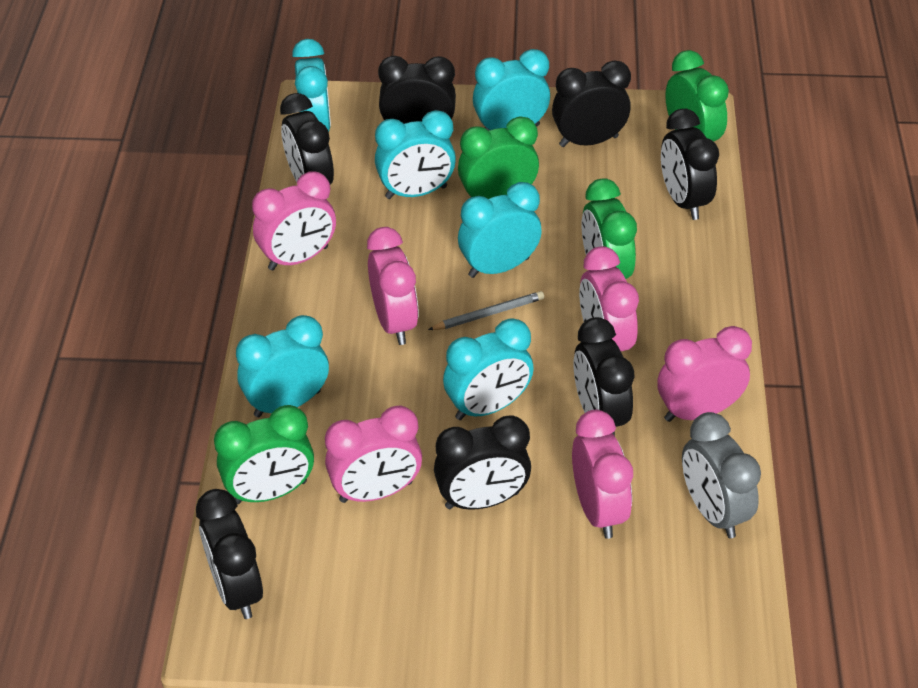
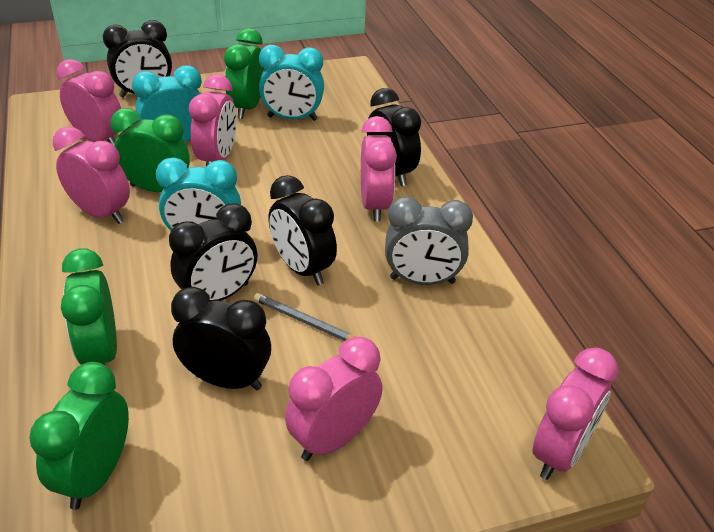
black clock: 7 -> 5
turquoise clock: 6 -> 3

